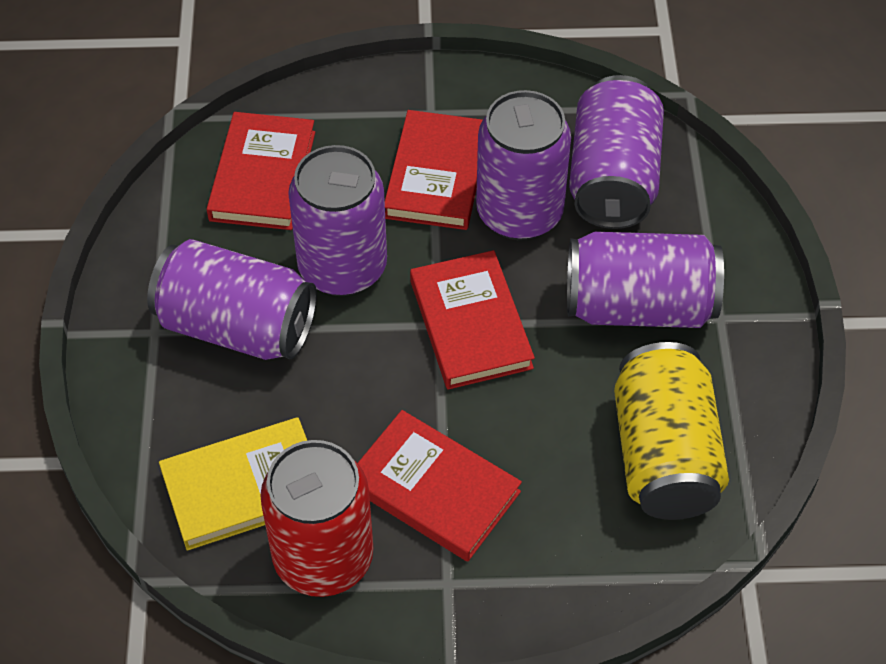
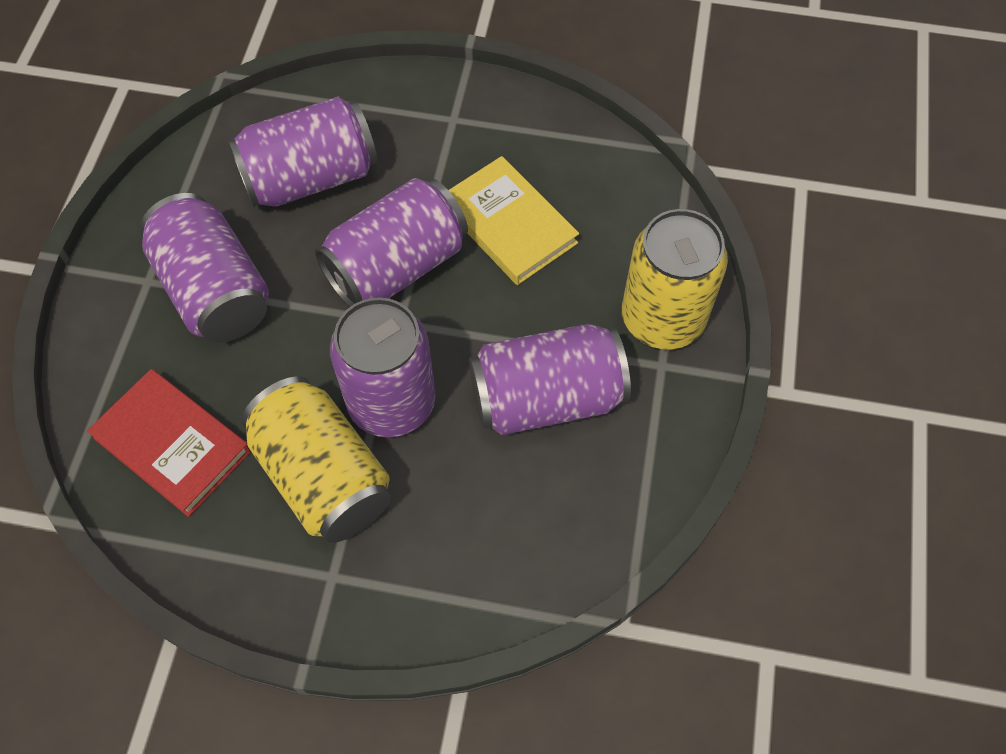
red book: 4 -> 1
red can: 1 -> 0
yellow can: 1 -> 2

